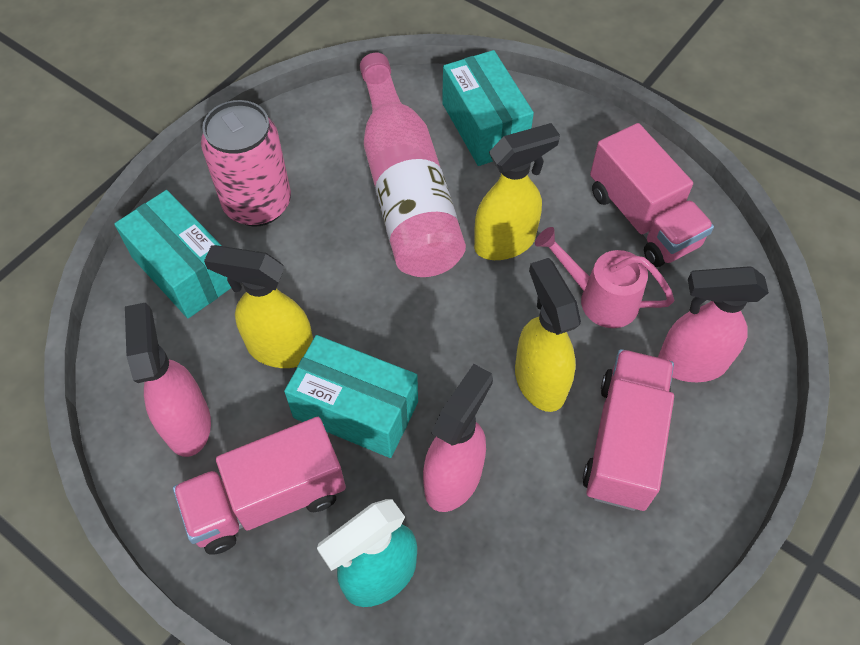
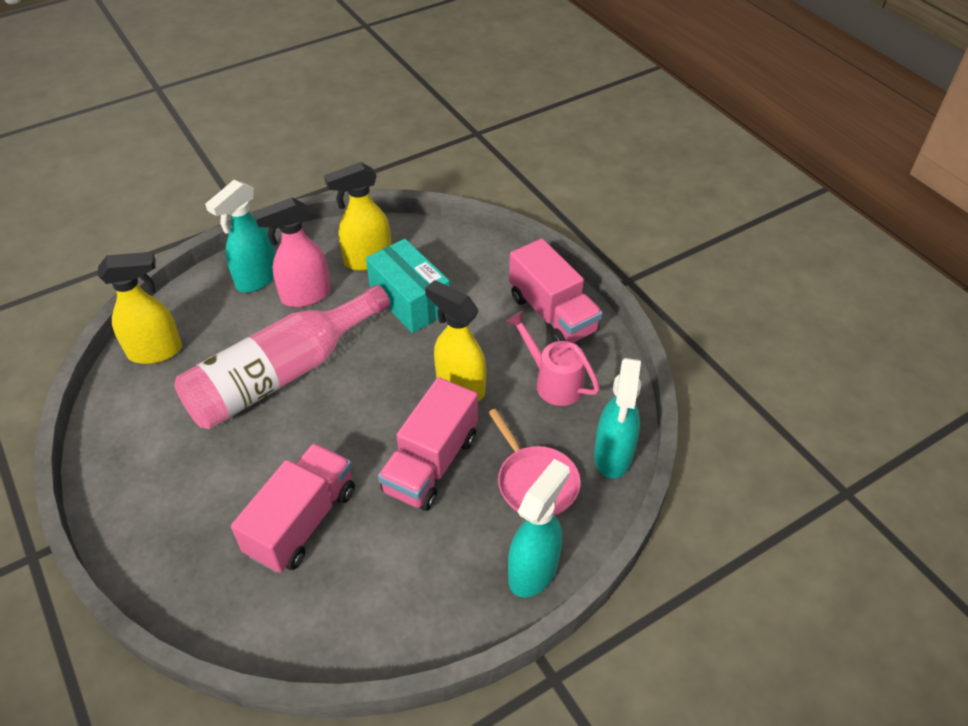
pink can: 1 -> 0
pink pan: 0 -> 1
pink spray bottle: 3 -> 1
turquoise box: 3 -> 1
turquoise spray bottle: 1 -> 3

